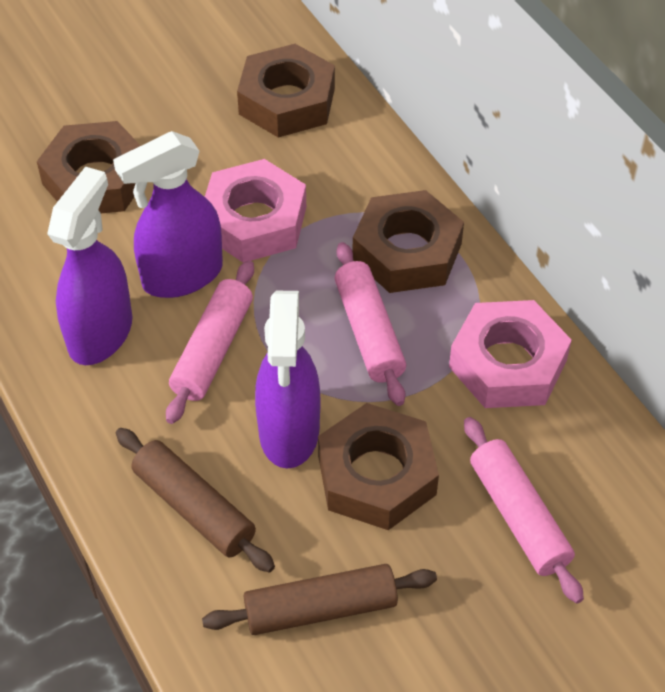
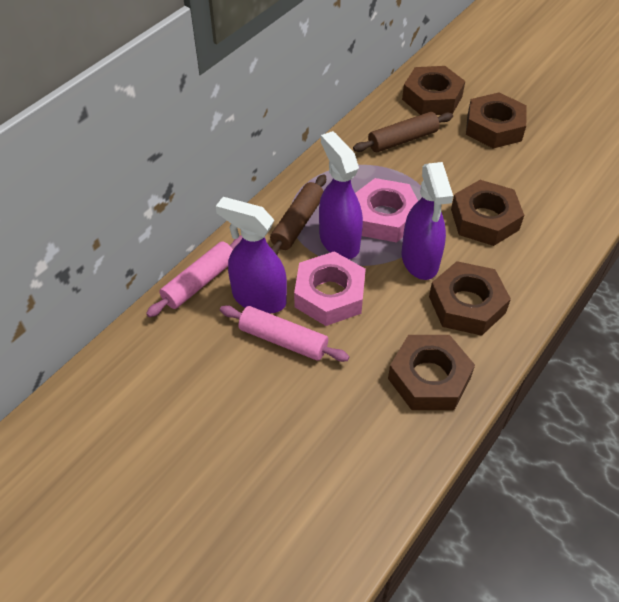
brown nut: 4 -> 5
pink rolling pin: 3 -> 2

